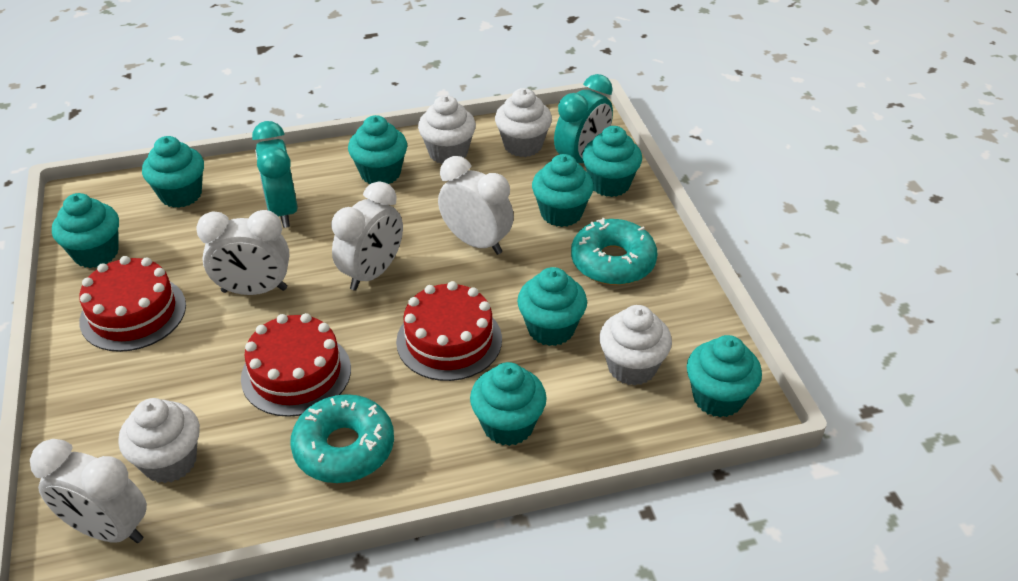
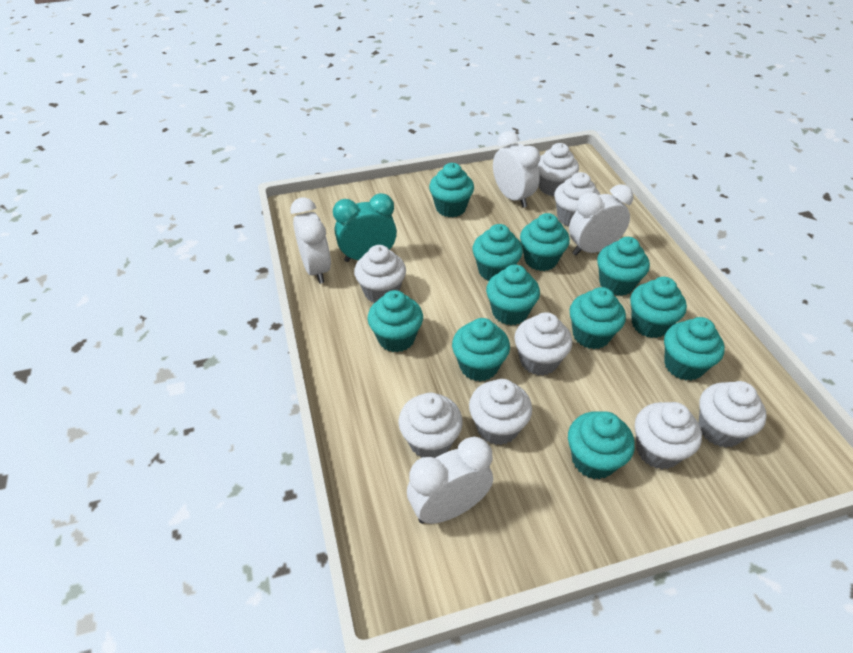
red cake: 3 -> 0
turquoise clock: 2 -> 1
turquoise cupcake: 8 -> 11
turquoise donut: 2 -> 0
white cupcake: 4 -> 8

